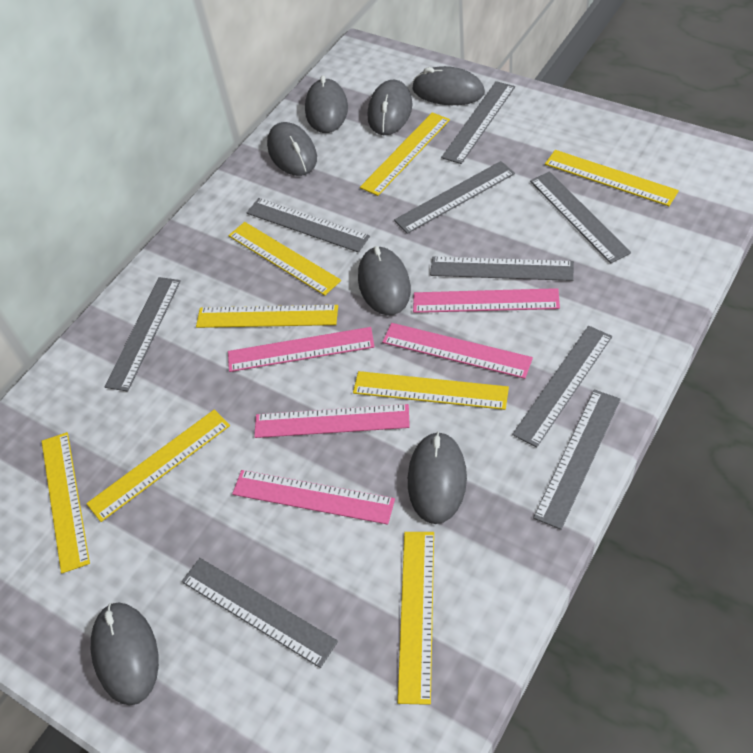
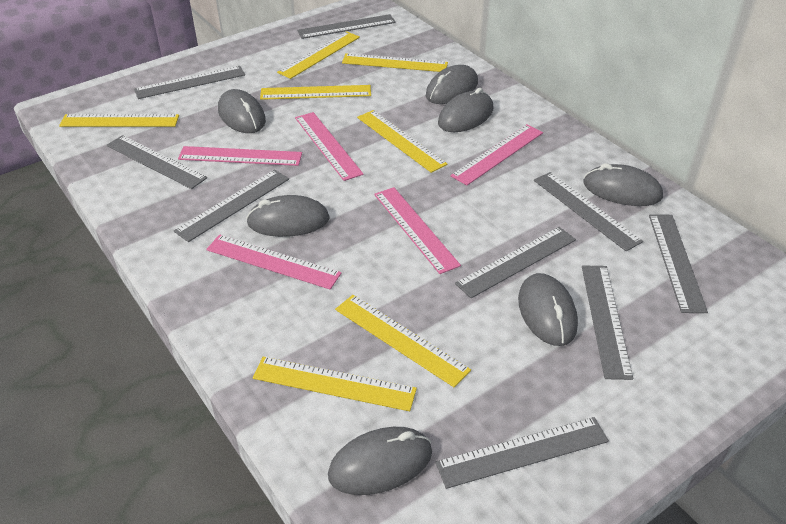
yellow ruler: 8 -> 7

